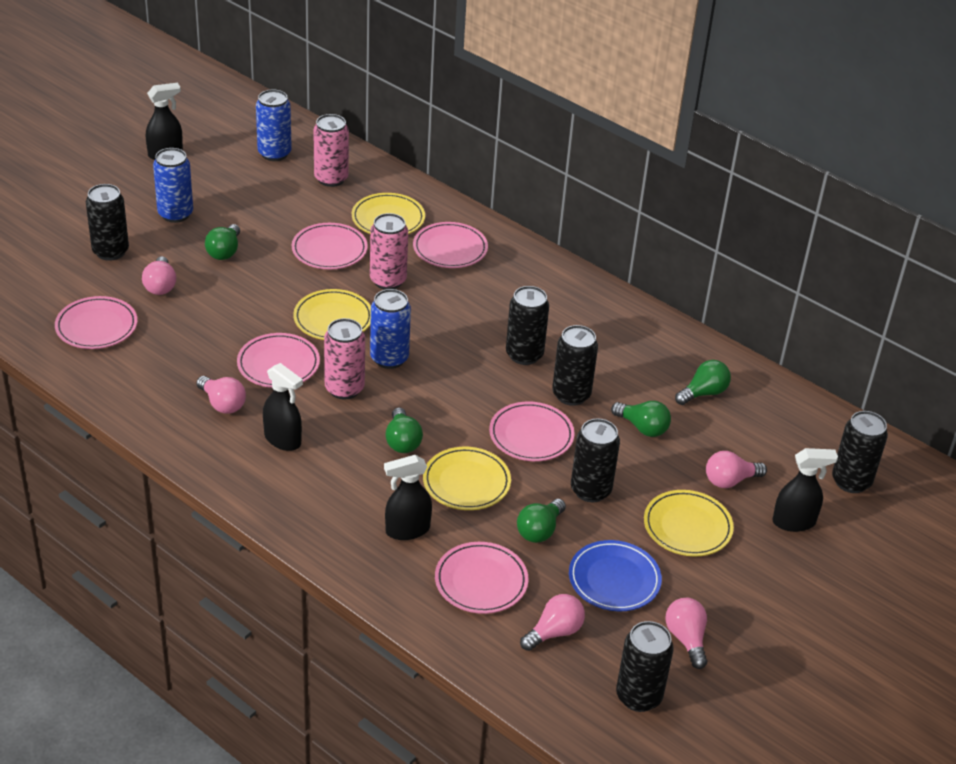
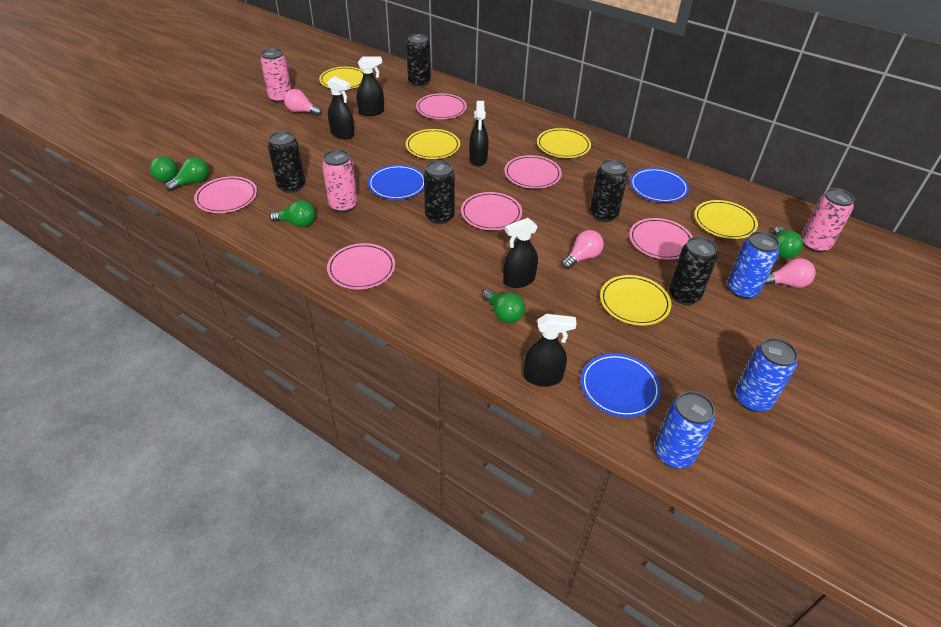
black can: 6 -> 5
black spray bottle: 4 -> 5
blue plate: 1 -> 3
pink light bulb: 5 -> 3
yellow plate: 4 -> 5

